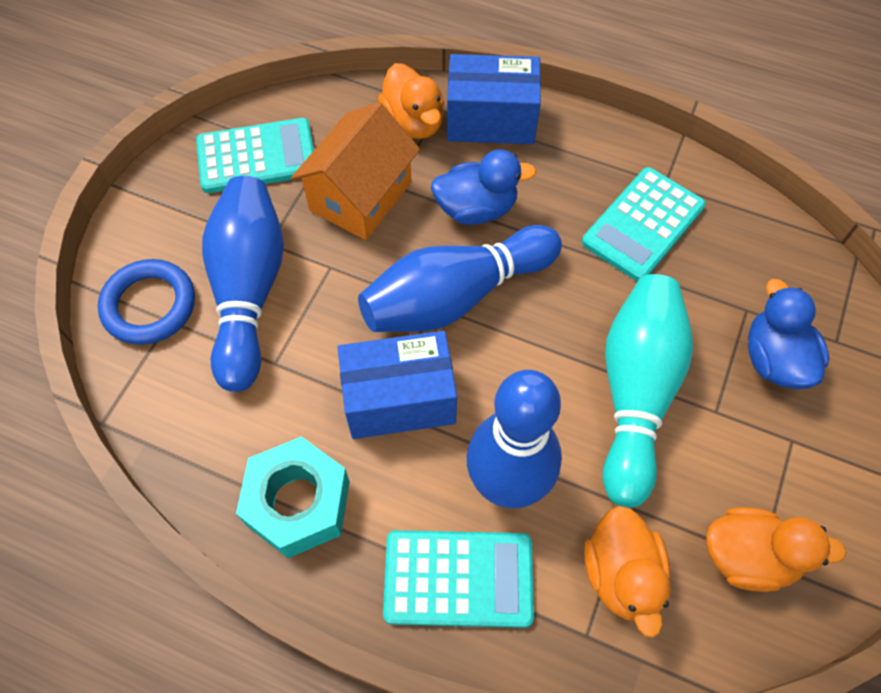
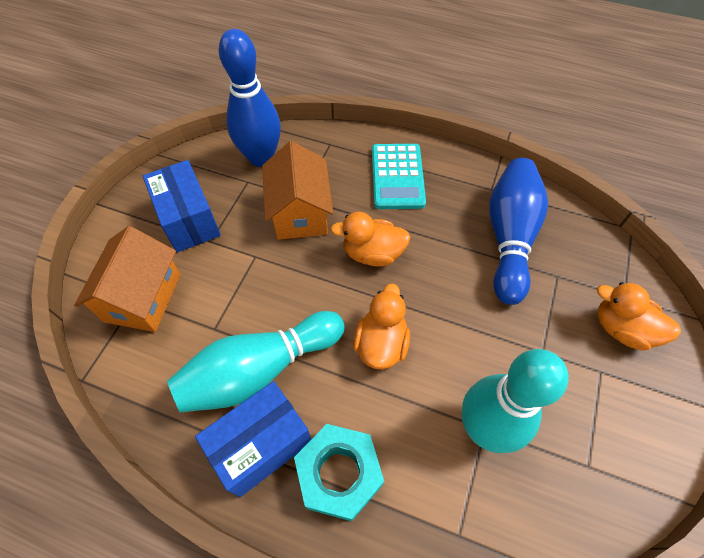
blue bowling pin: 3 -> 2
blue duck: 2 -> 0
blue ring: 1 -> 0
orange house: 1 -> 2
turquoise bowling pin: 1 -> 2
turquoise calculator: 3 -> 1

